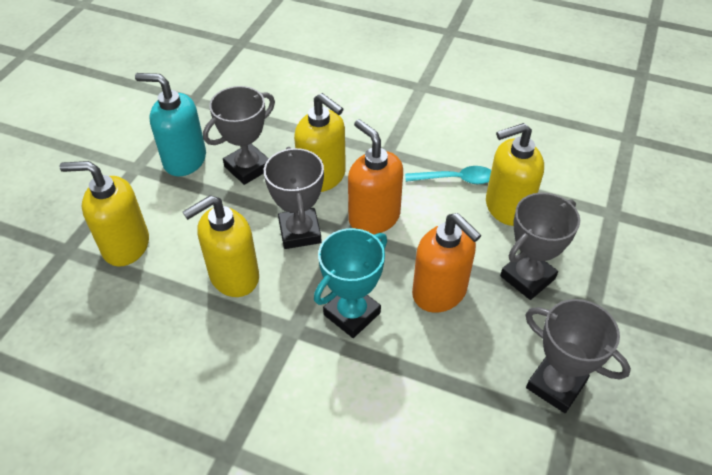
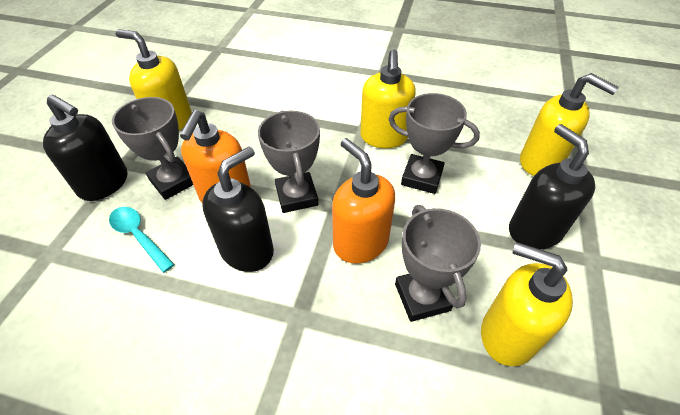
black soap dispenser: 0 -> 3
turquoise soap dispenser: 1 -> 0
turquoise trophy: 1 -> 0

